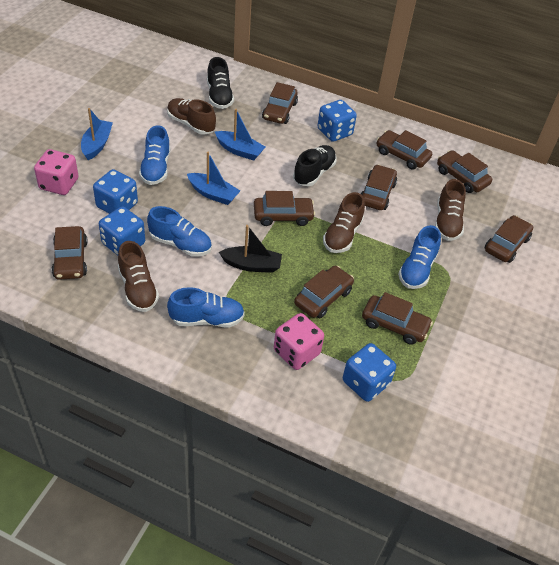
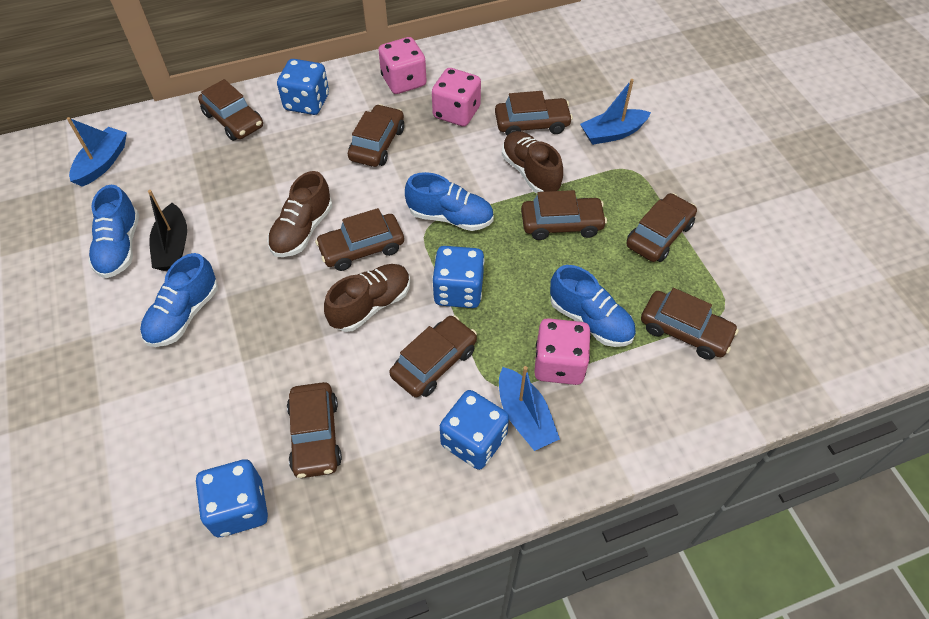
black shoe: 2 -> 0
brown shoe: 4 -> 3
pink dice: 2 -> 3

